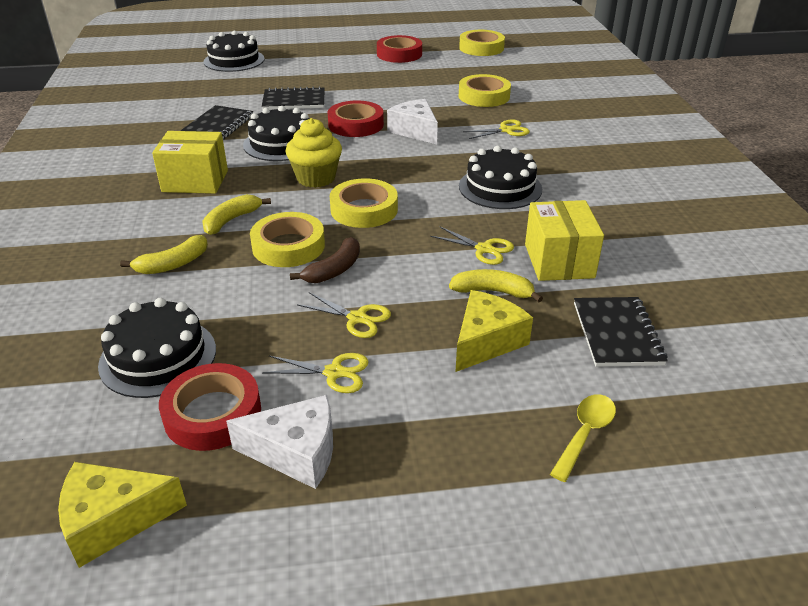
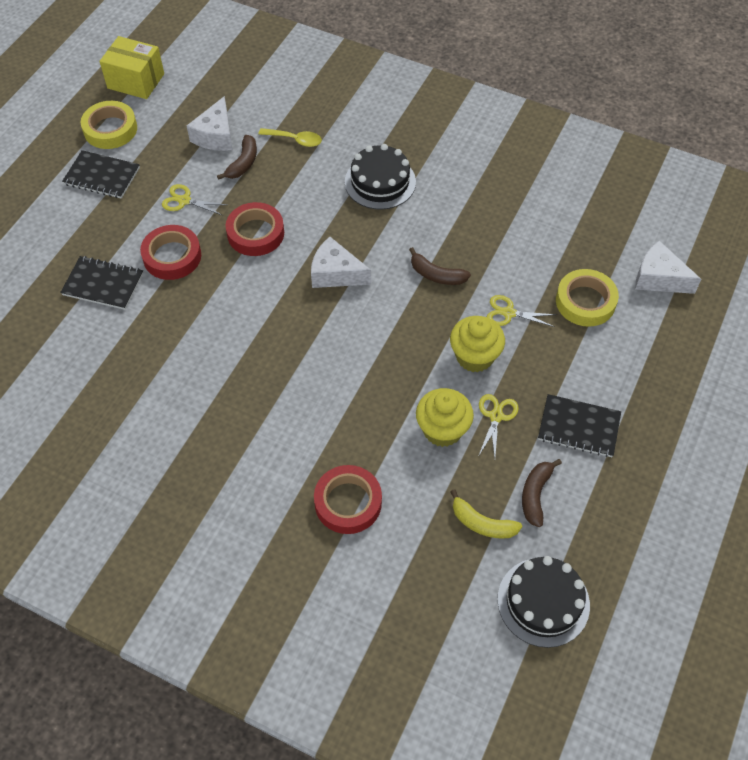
black cake: 4 -> 2
brown banana: 1 -> 3
white cheese: 2 -> 3
yellow banana: 3 -> 1
yellow box: 2 -> 1
yellow cheese: 2 -> 0
yellow cupcake: 1 -> 2
yellow scissors: 4 -> 3
yellow tape: 4 -> 2

